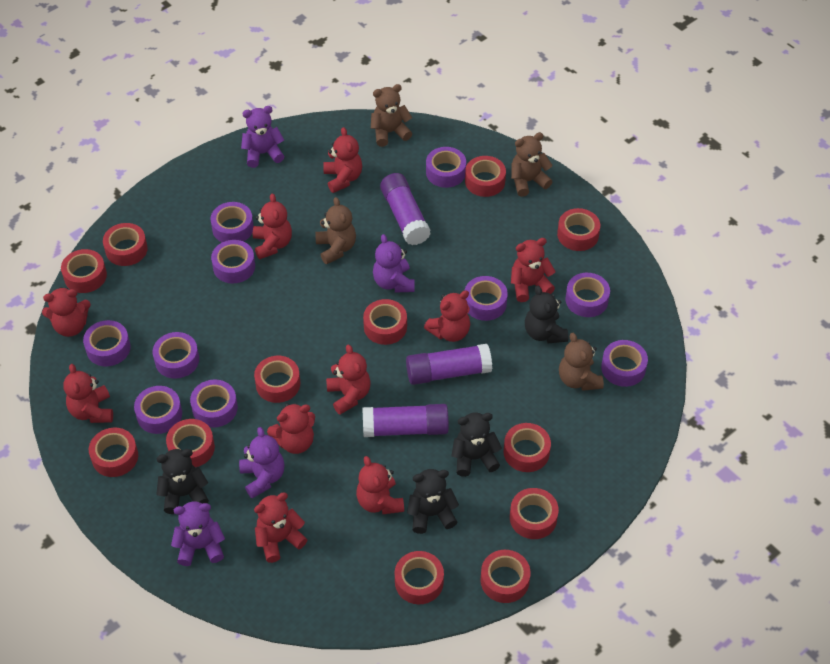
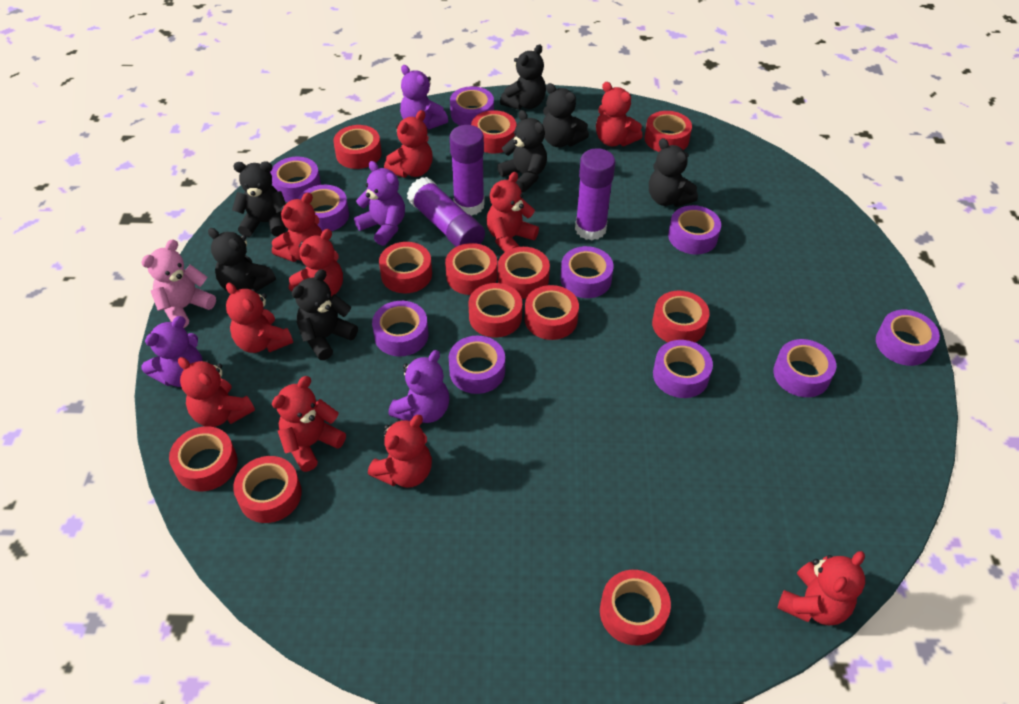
black teddy bear: 4 -> 7
brown teddy bear: 4 -> 0
pink teddy bear: 0 -> 1

